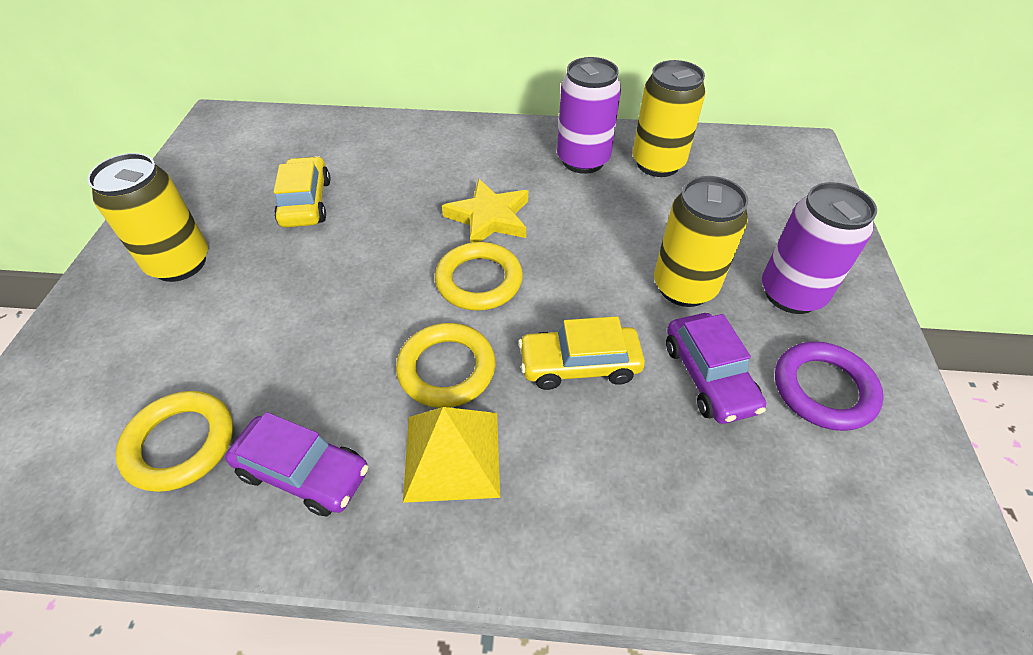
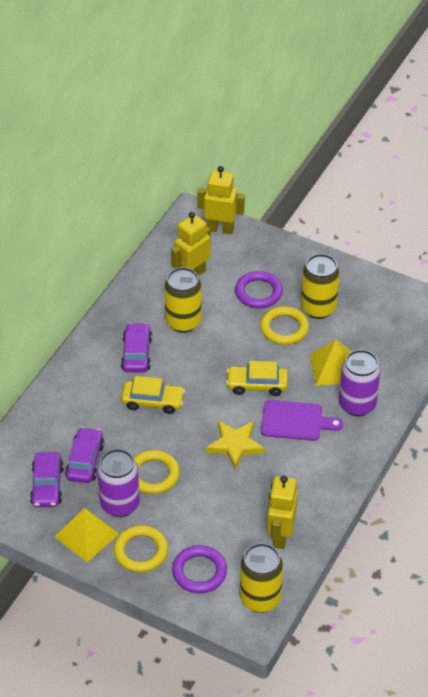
purple car: 2 -> 3
purple cutting board: 0 -> 1
purple ring: 1 -> 2
yellow pyramid: 1 -> 2
yellow robot: 0 -> 3

